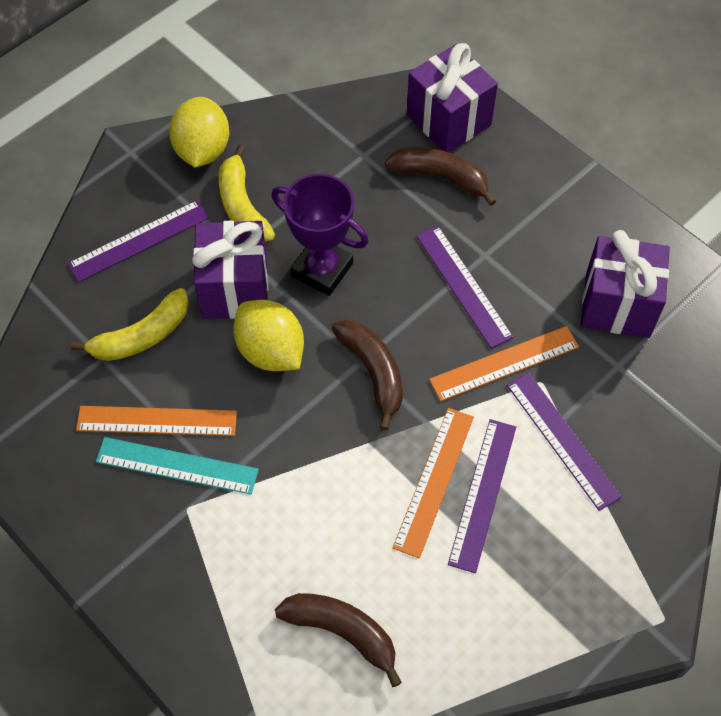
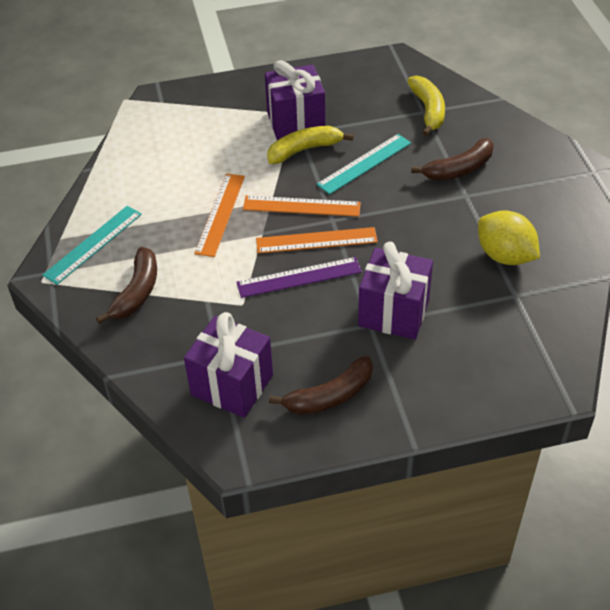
purple ruler: 4 -> 1
purple trophy: 1 -> 0
turquoise ruler: 1 -> 2
yellow lemon: 2 -> 1

